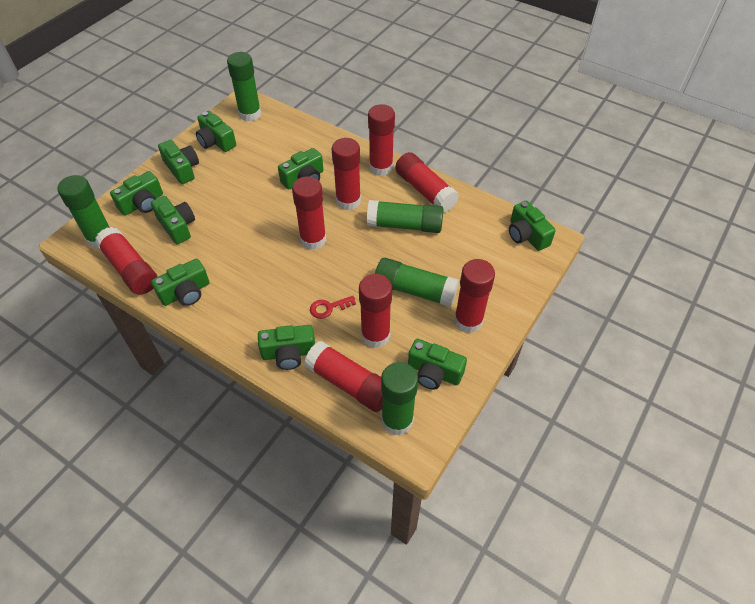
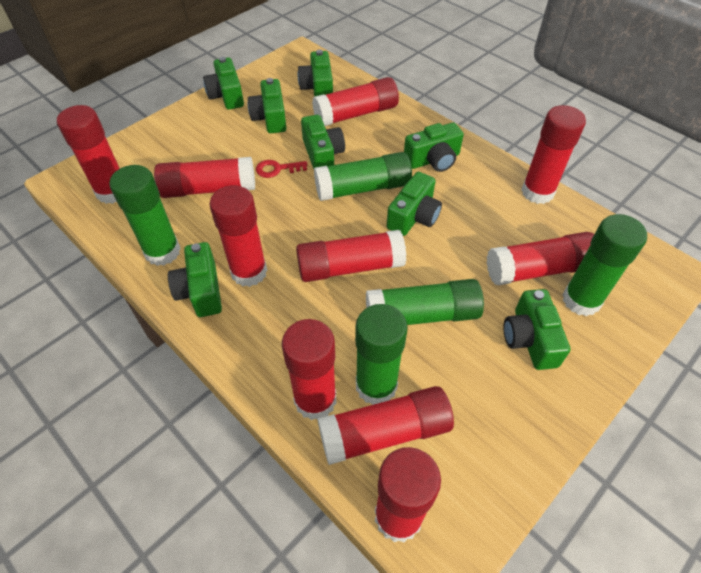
green camera: 9 -> 8
red glue stick: 8 -> 10

